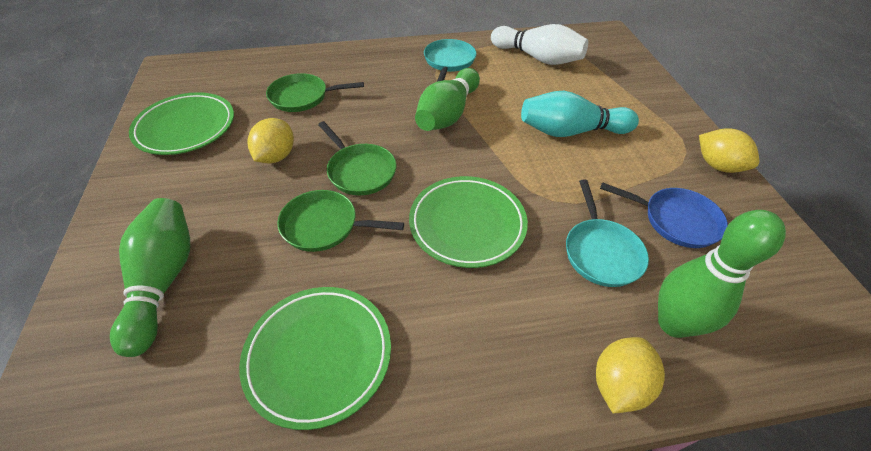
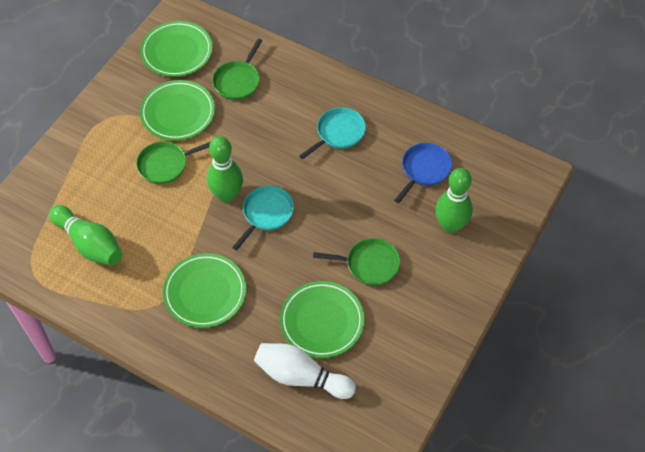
green plate: 3 -> 4
turquoise bowling pin: 1 -> 0
yellow lemon: 3 -> 0

